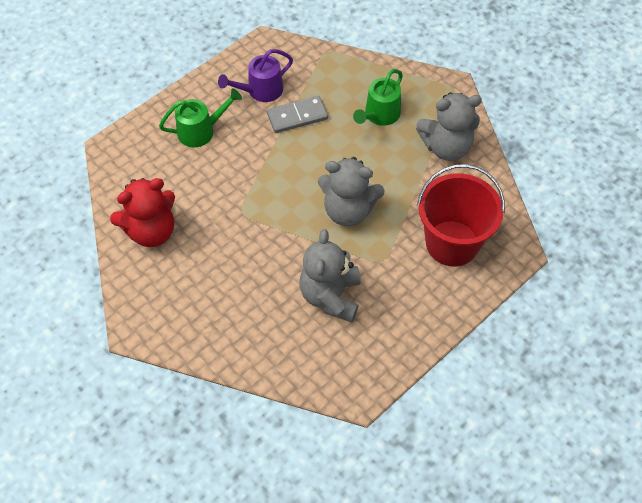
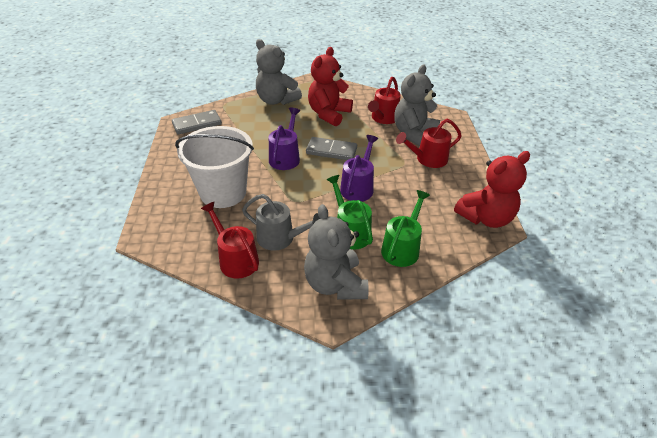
grey domino: 1 -> 2
grey watering can: 0 -> 1
purple watering can: 1 -> 2
red bucket: 1 -> 0
red teddy bear: 1 -> 2
red watering can: 0 -> 3
white bucket: 0 -> 1

